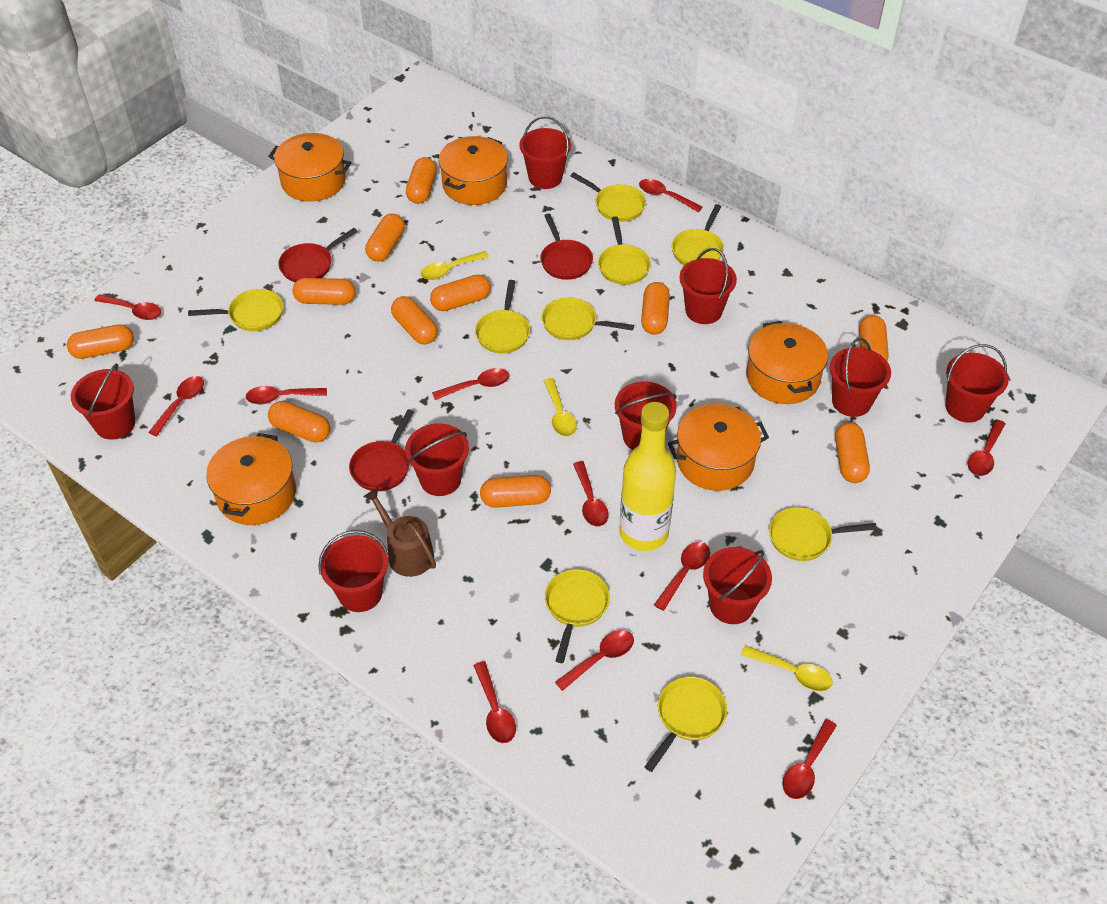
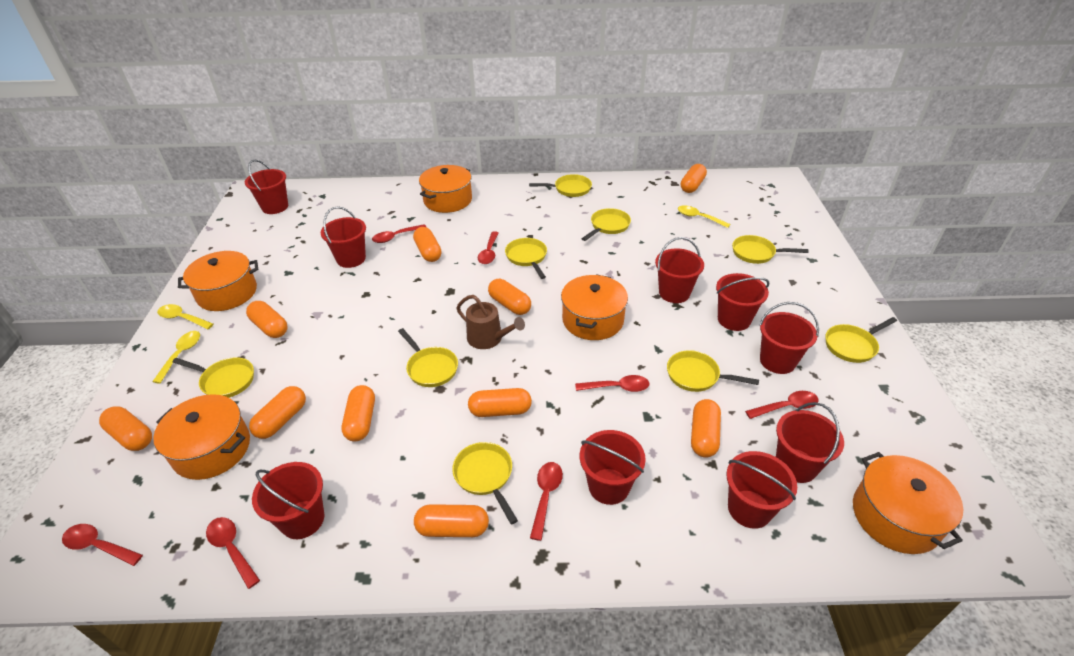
orange capsule: 11 -> 10
red pan: 3 -> 0
red spoon: 11 -> 7
yellow bottle: 1 -> 0

